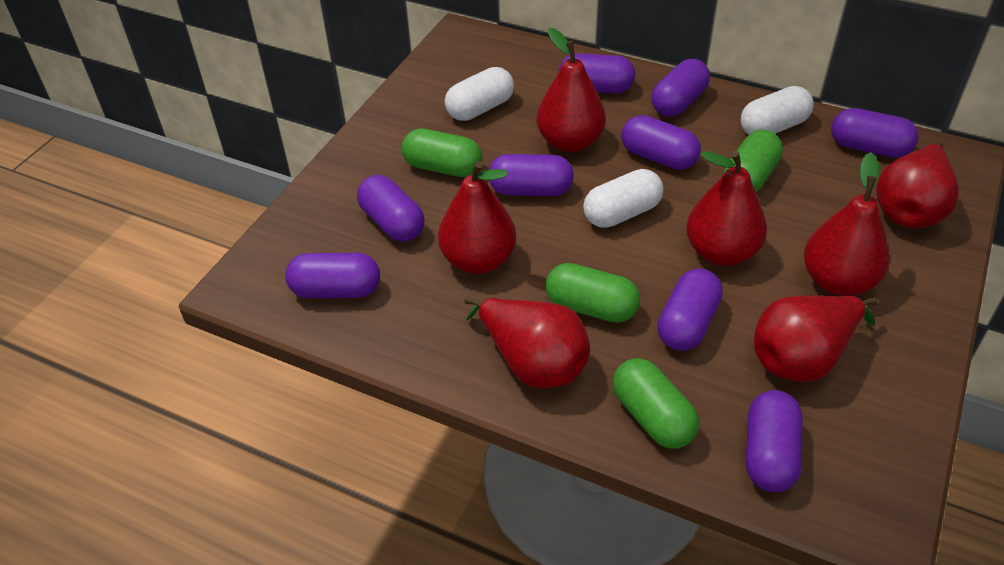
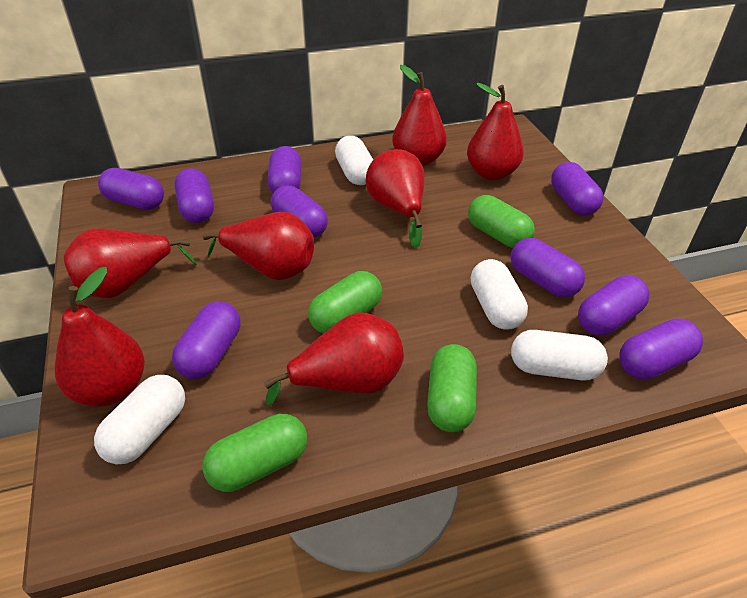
white capsule: 3 -> 4

